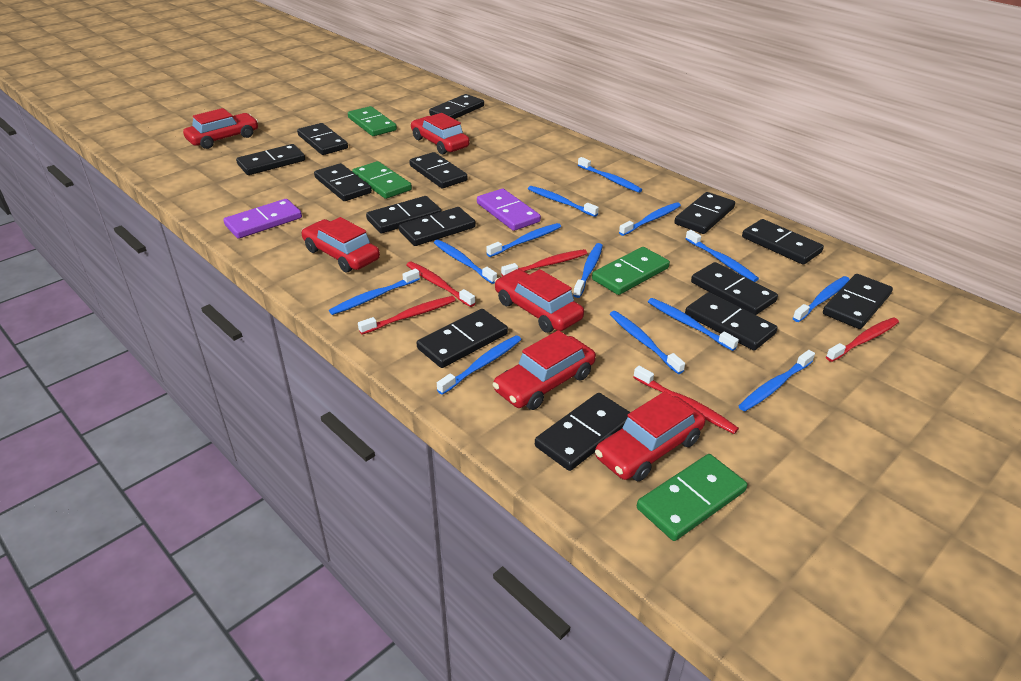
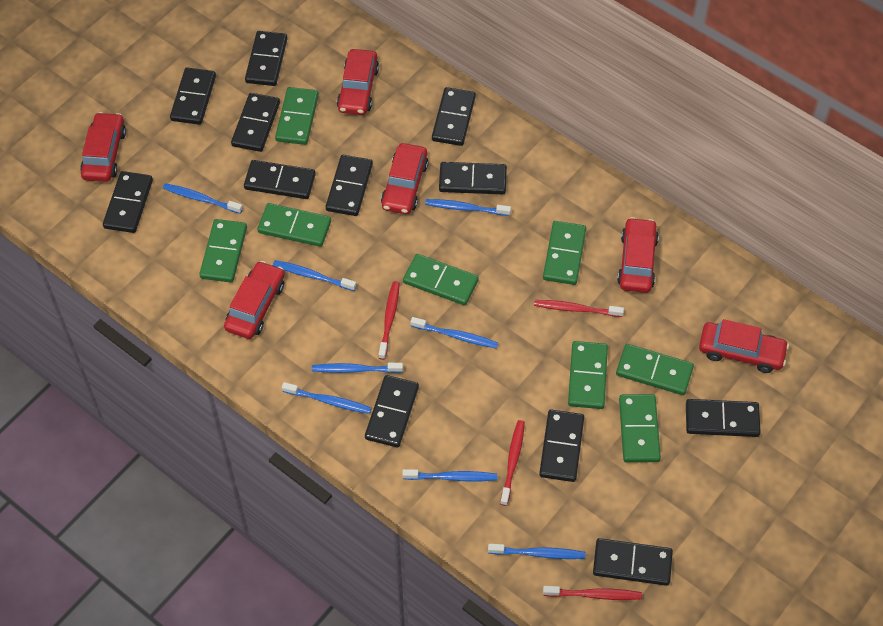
black domino: 14 -> 12
blue toothbrush: 13 -> 8
green domino: 4 -> 8
purple domino: 2 -> 0
red toothbrush: 5 -> 4

